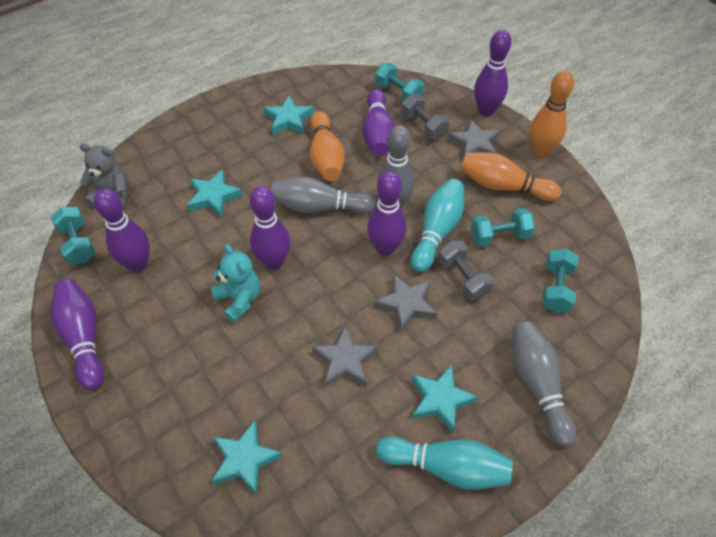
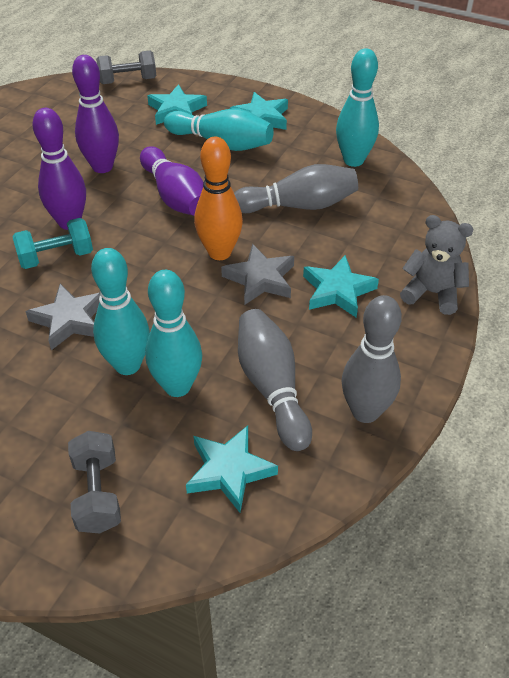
grey star: 3 -> 2
orange bowling pin: 3 -> 1
purple bowling pin: 6 -> 3
turquoise bowling pin: 2 -> 4
turquoise dumbbell: 4 -> 1
turquoise teddy bear: 1 -> 0

